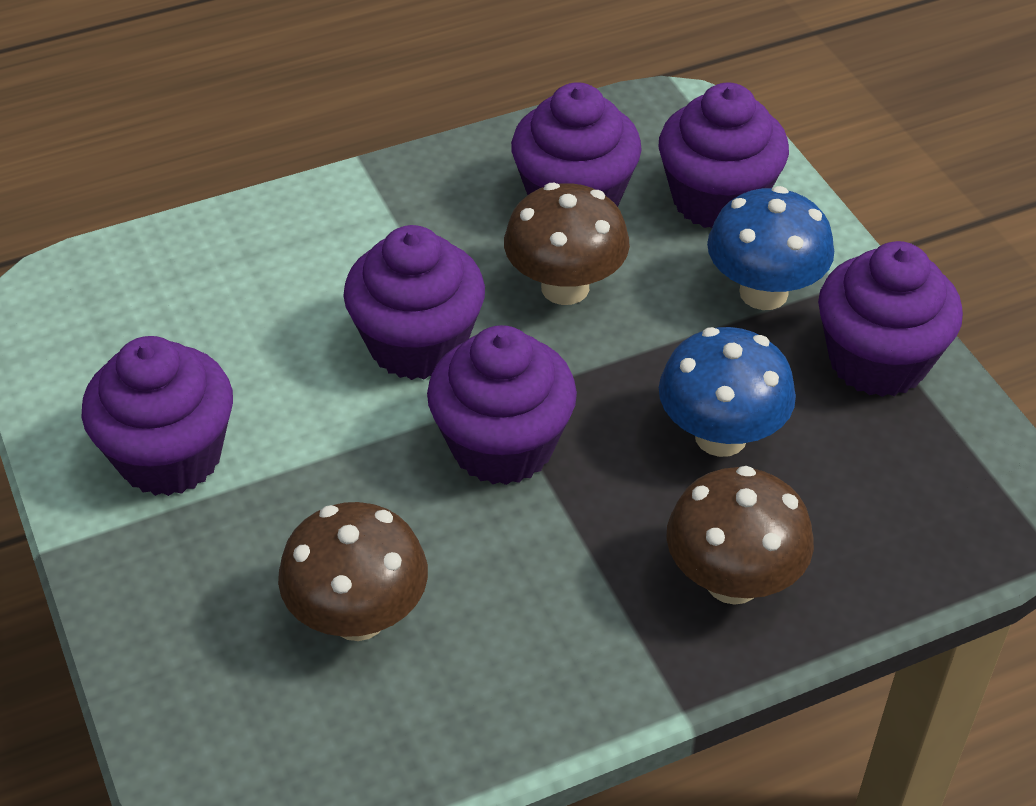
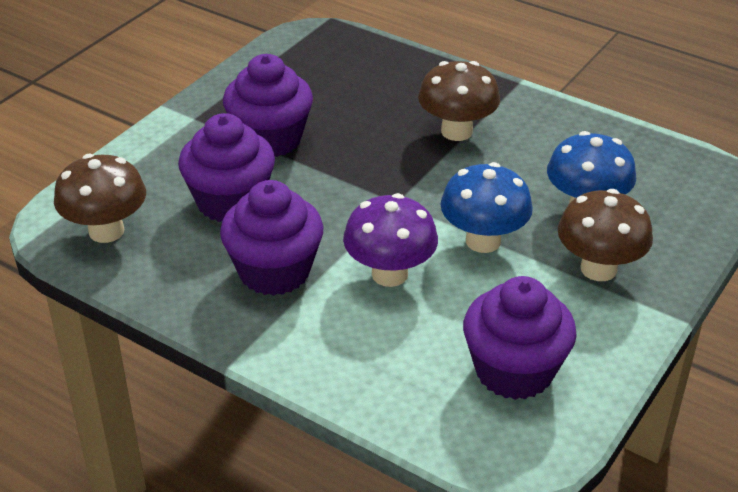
purple cupcake: 6 -> 4
purple mushroom: 0 -> 1

